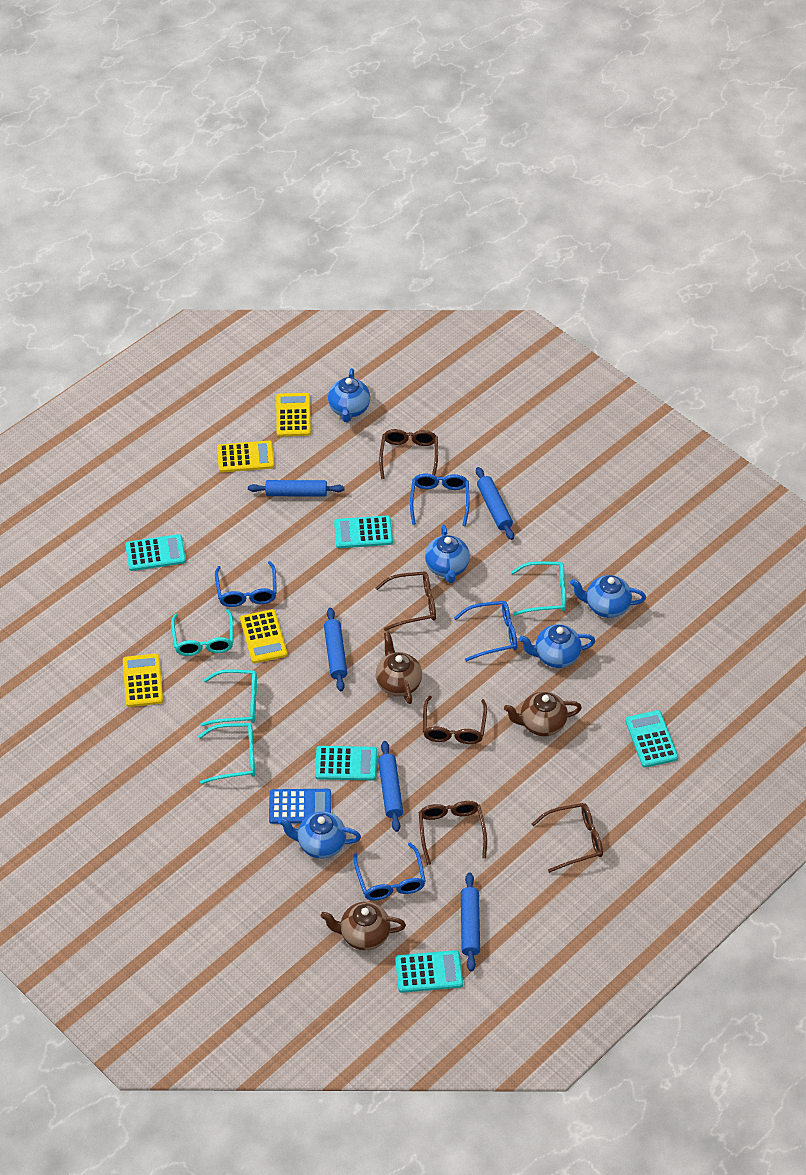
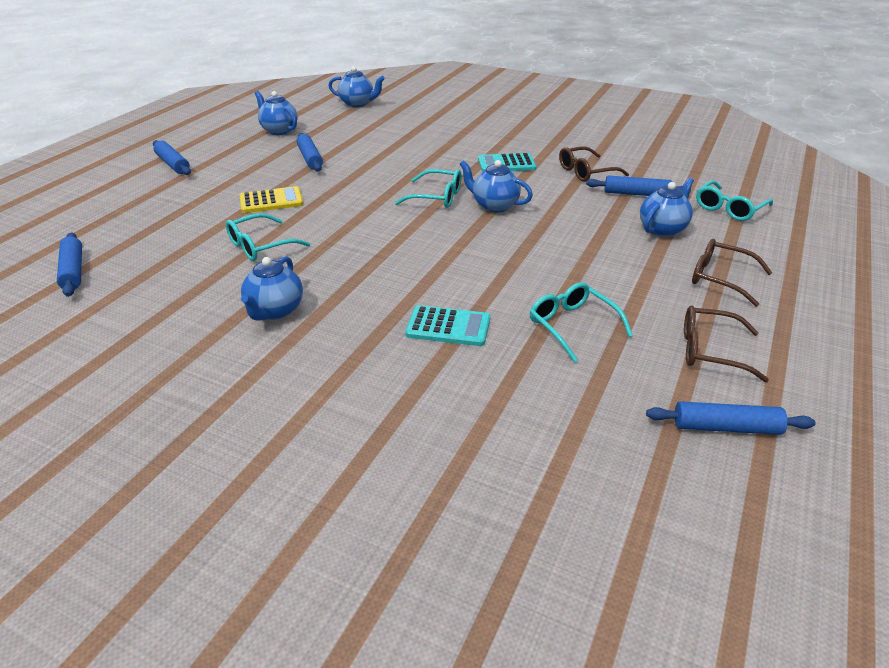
blue calculator: 1 -> 0
blue glasses: 4 -> 0
brown glasses: 5 -> 3
brown teapot: 3 -> 0
turquoise calculator: 5 -> 2
yellow calculator: 4 -> 1

